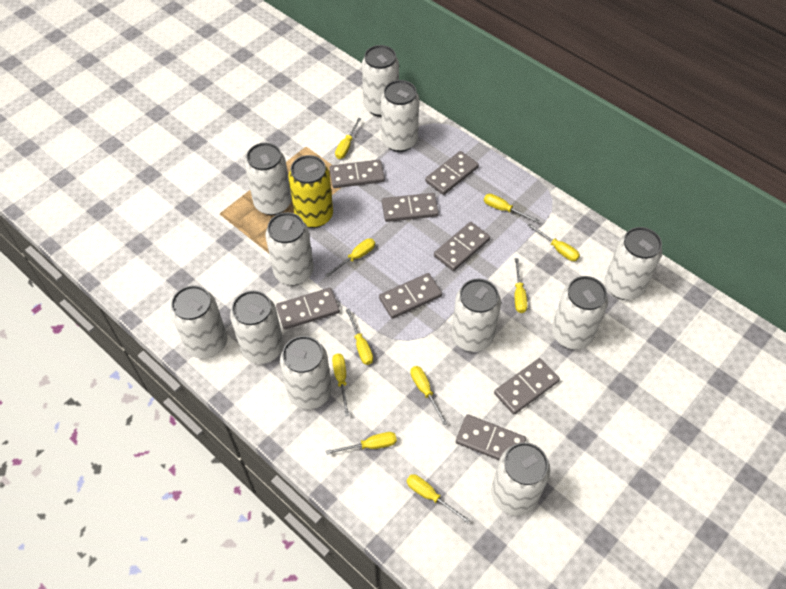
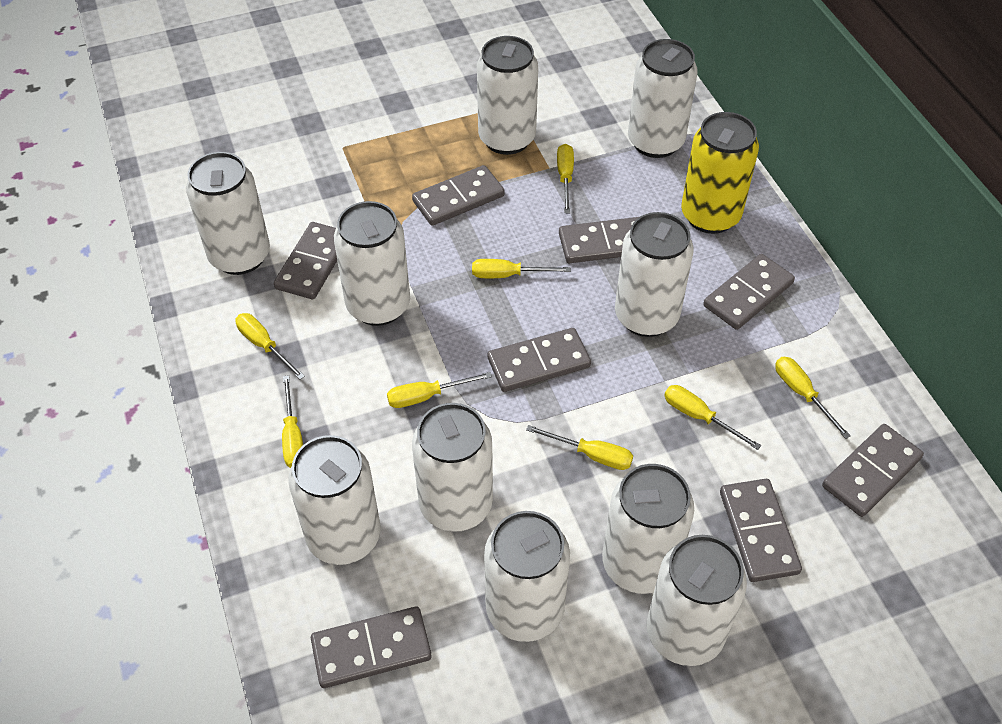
white can: 11 -> 10
yellow screwdriver: 10 -> 8

